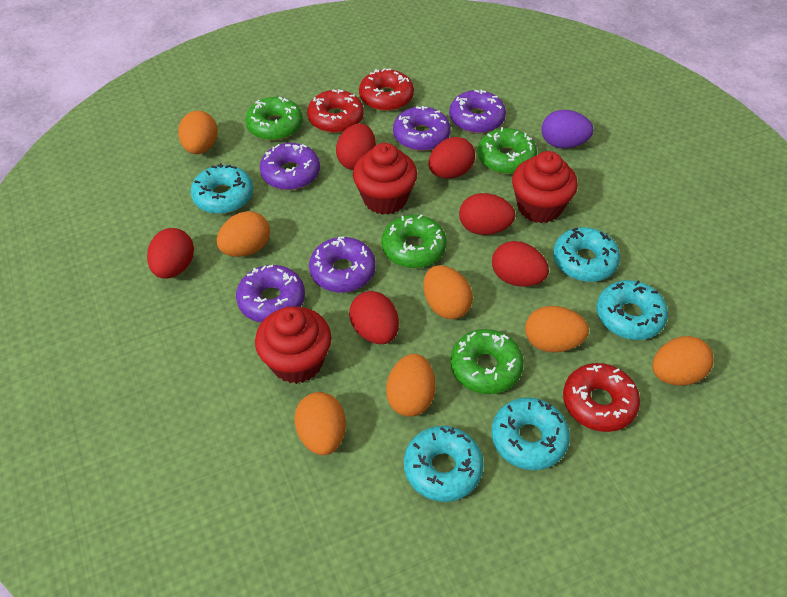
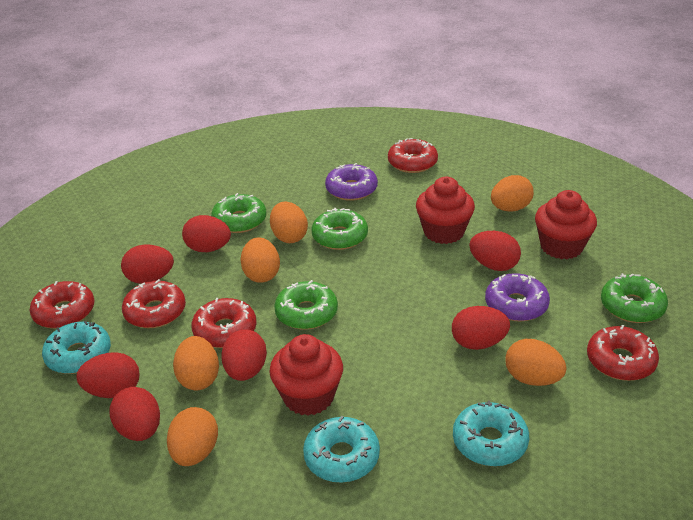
orange egg: 7 -> 6
purple donut: 5 -> 2
purple egg: 1 -> 0
red donut: 3 -> 5
red egg: 6 -> 7
turquoise donut: 5 -> 3

